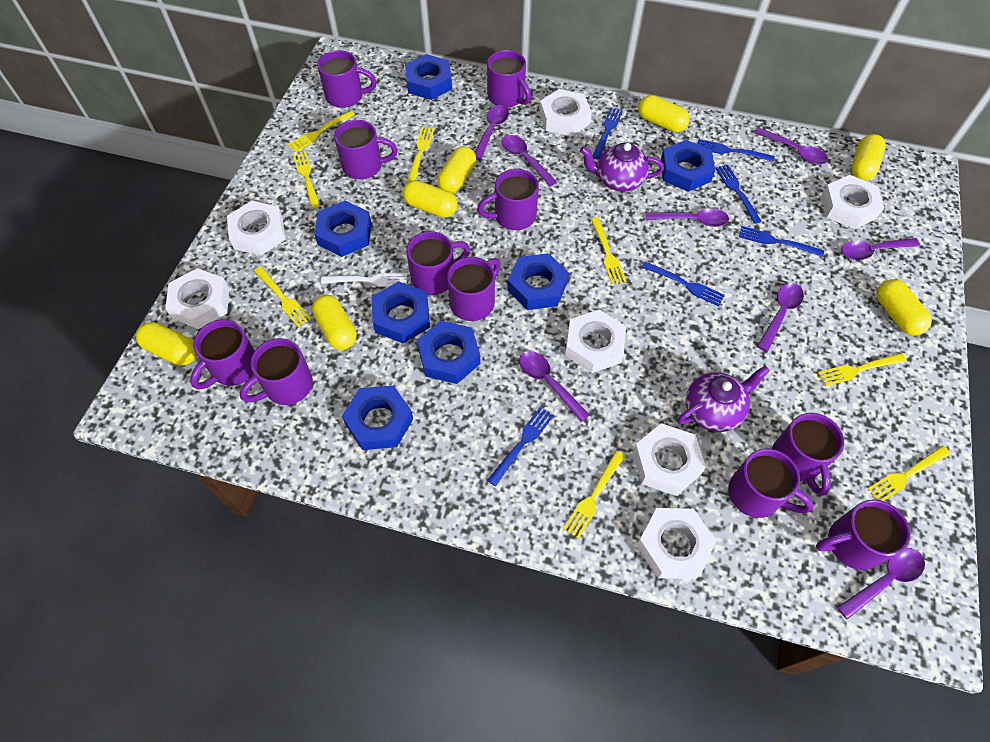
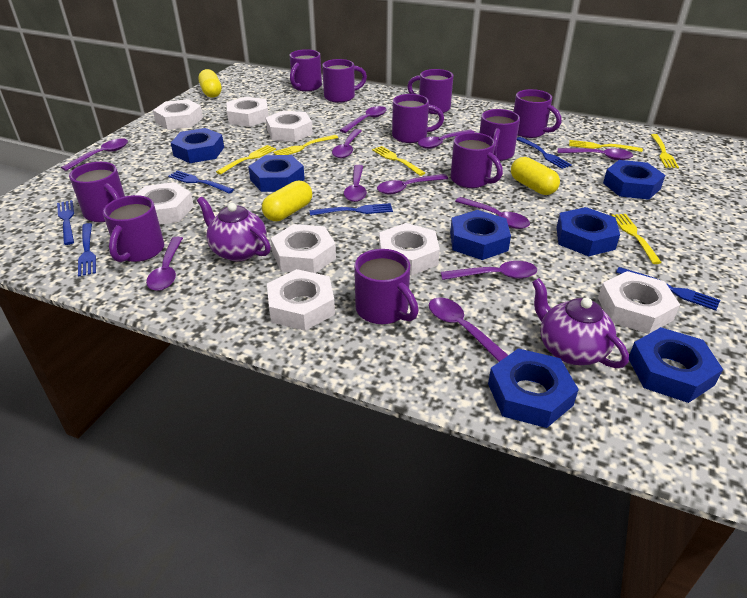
purple mug: 11 -> 10
purple spoon: 8 -> 11
white fork: 1 -> 0
white nut: 7 -> 8
yellow capsule: 7 -> 3
yellow fork: 8 -> 6

